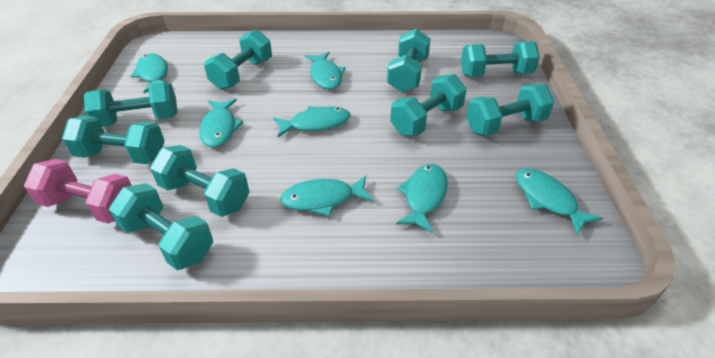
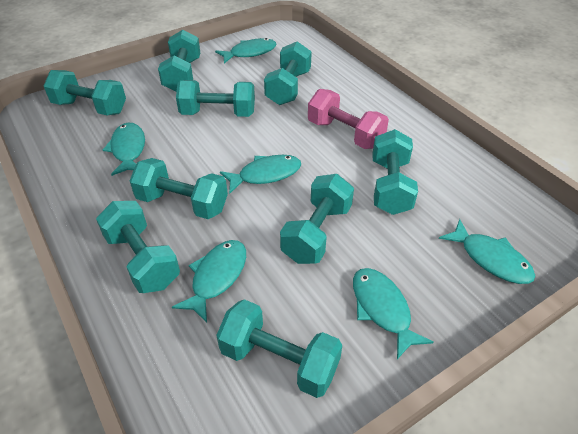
turquoise fish: 7 -> 6

